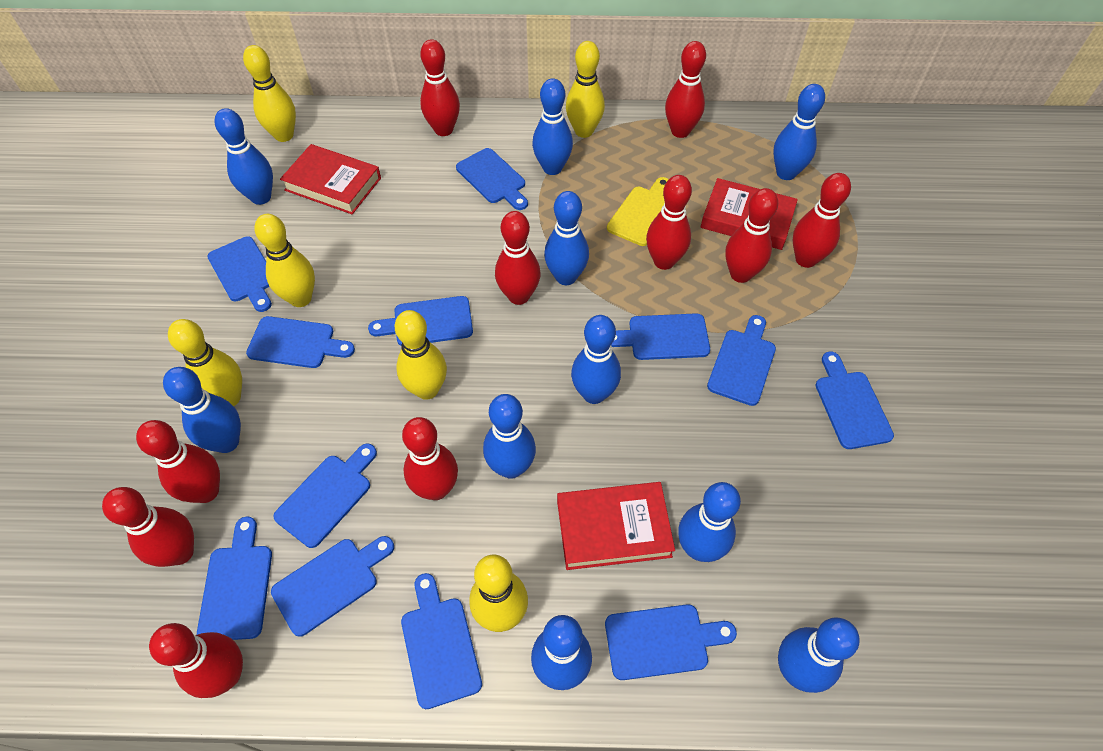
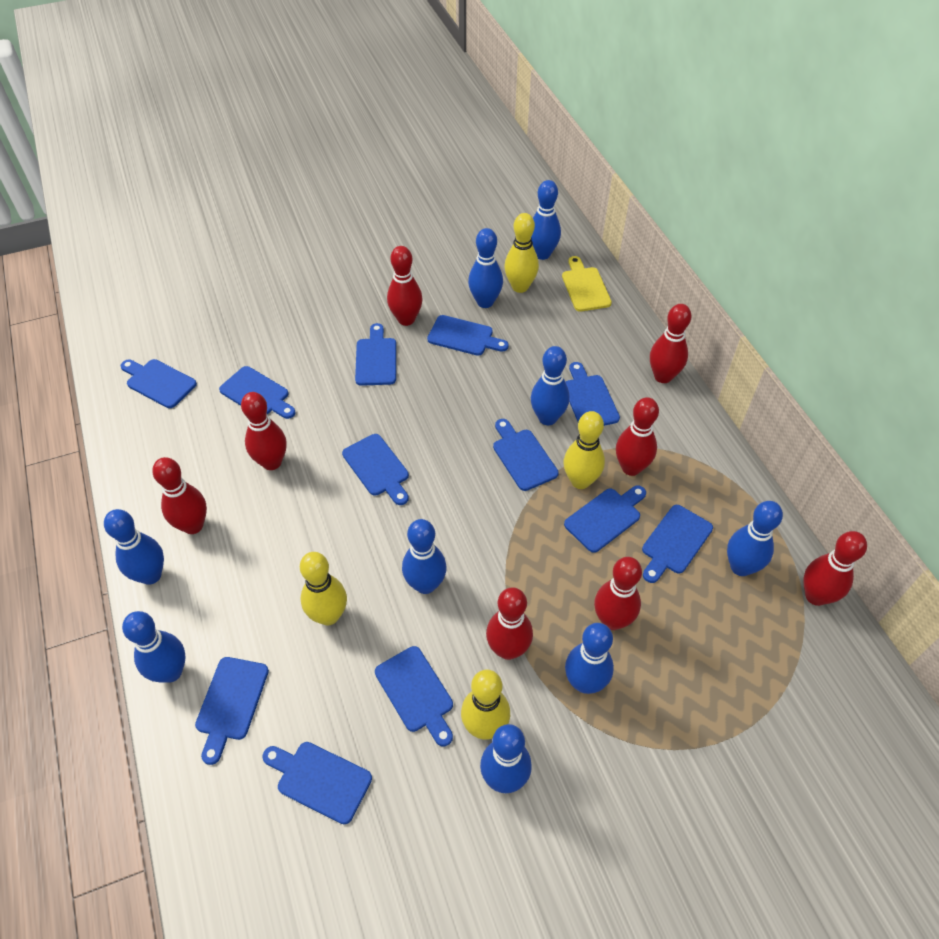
blue bowling pin: 10 -> 9
red book: 3 -> 0
red bowling pin: 10 -> 8
yellow bowling pin: 6 -> 4

